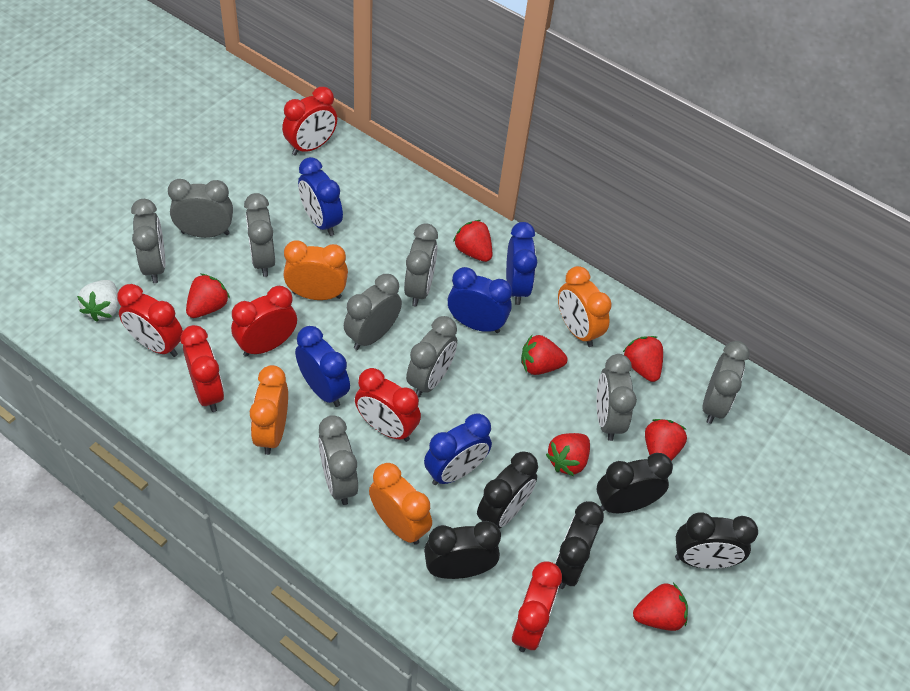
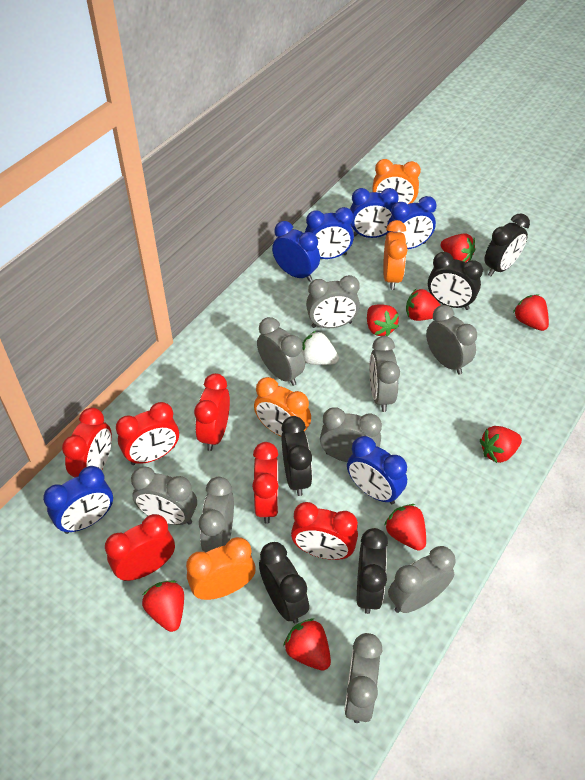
blue clock: 5 -> 6
red strawberry: 7 -> 8

